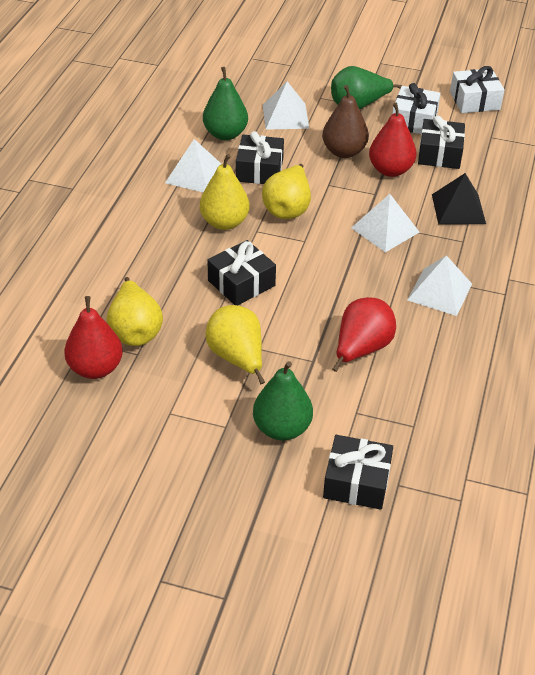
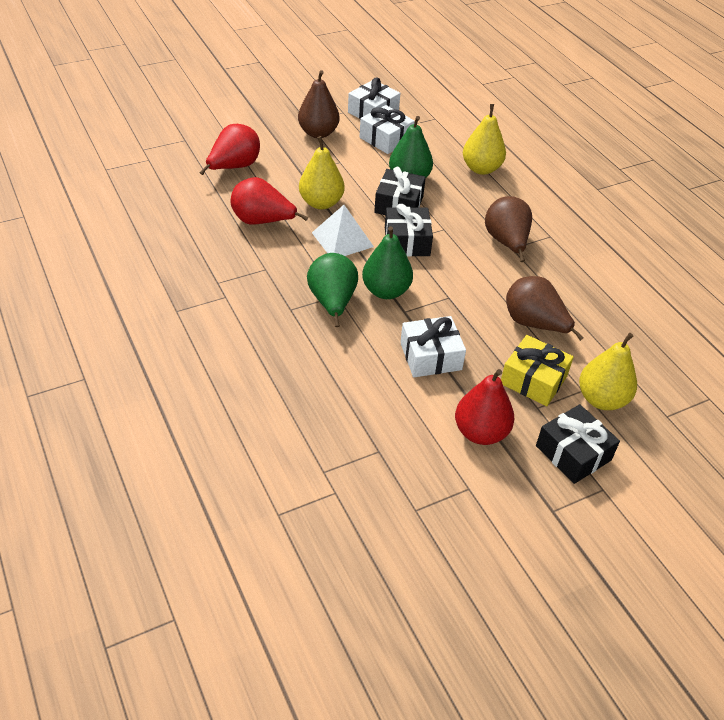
black gift: 4 -> 3
black pyramid: 1 -> 0
brown pear: 1 -> 3
white gift: 2 -> 3
white pyramid: 4 -> 1
yellow gift: 0 -> 1
yellow pear: 4 -> 3

